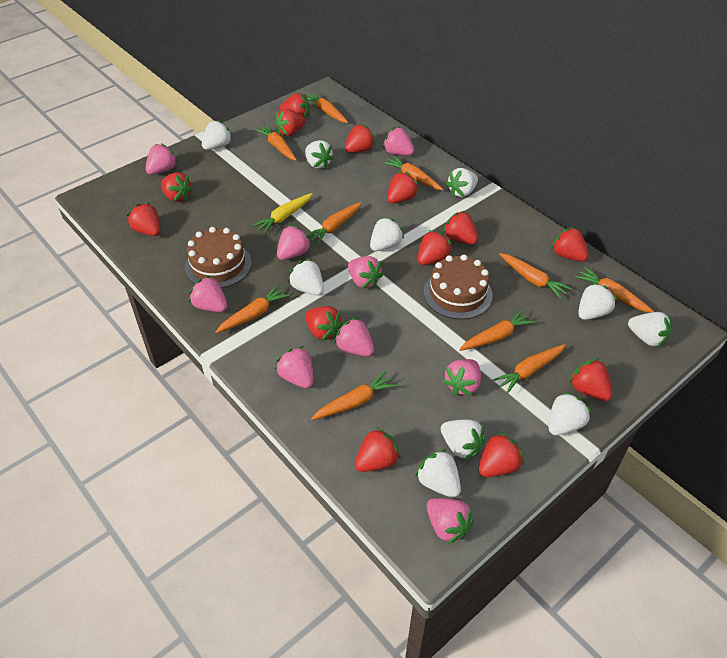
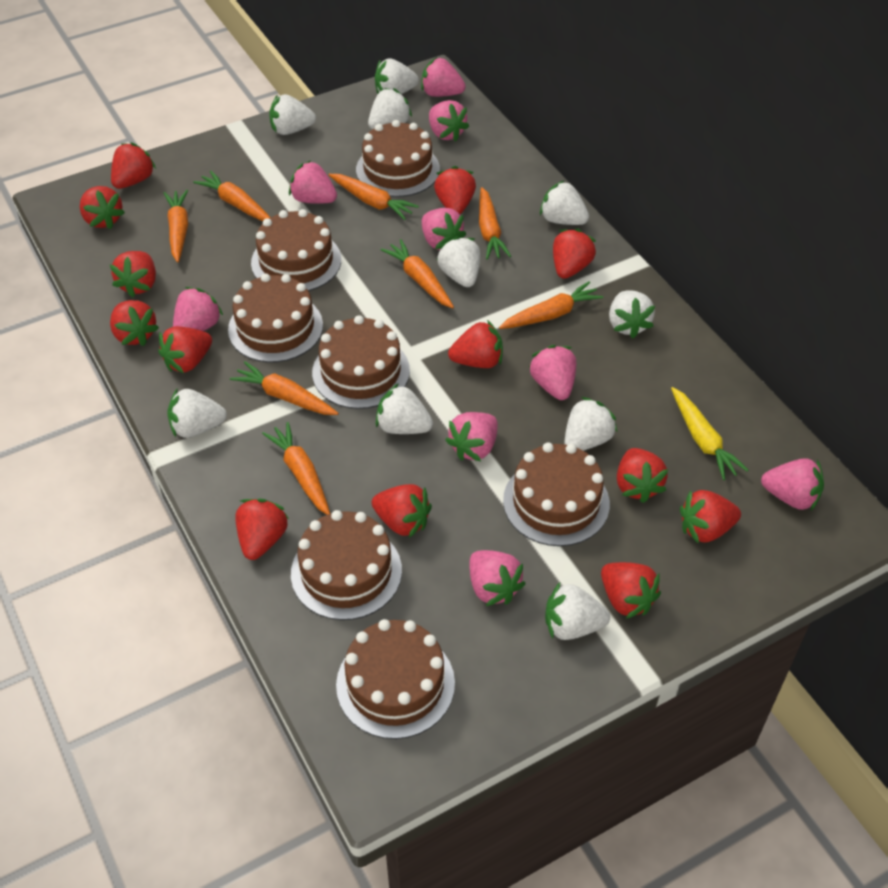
brown cake: 2 -> 7
orange carrot: 10 -> 8

